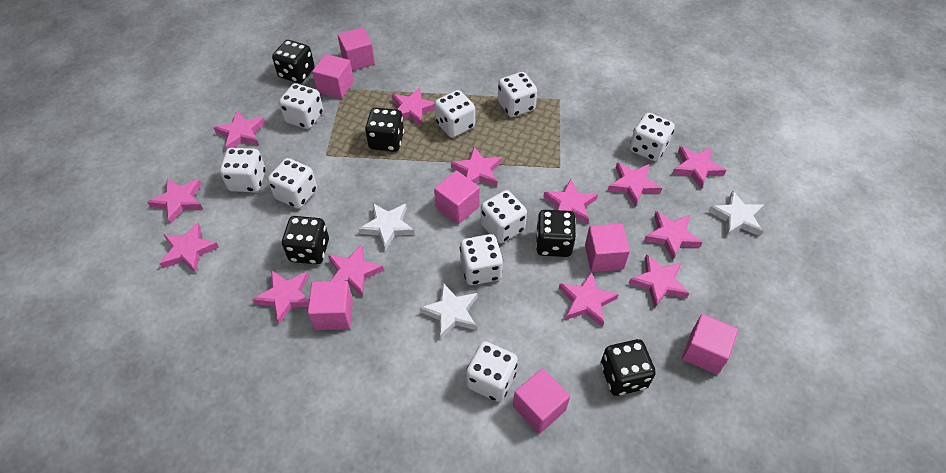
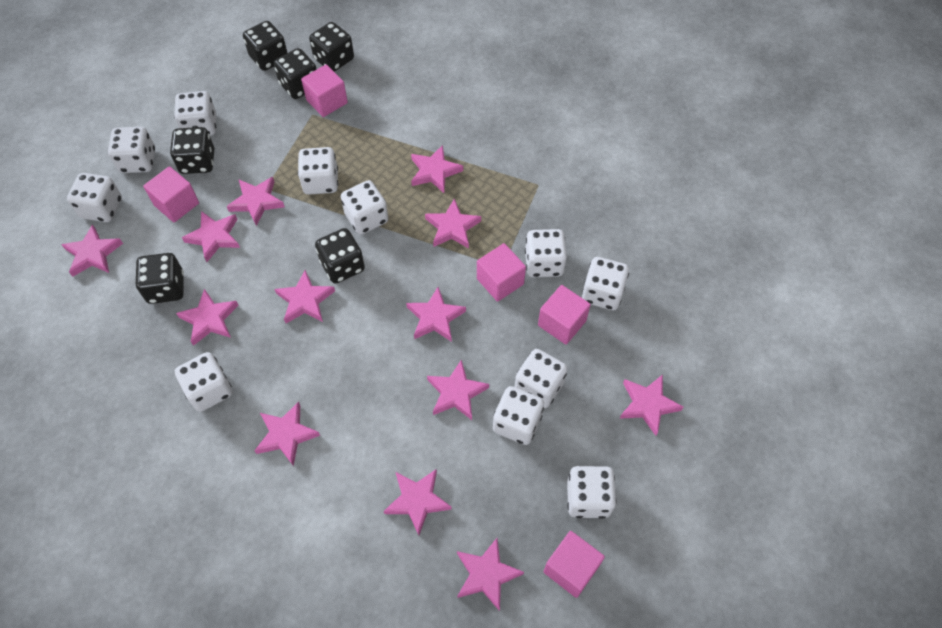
black dice: 5 -> 6
pink cube: 7 -> 5
white dice: 9 -> 11
white star: 3 -> 0

